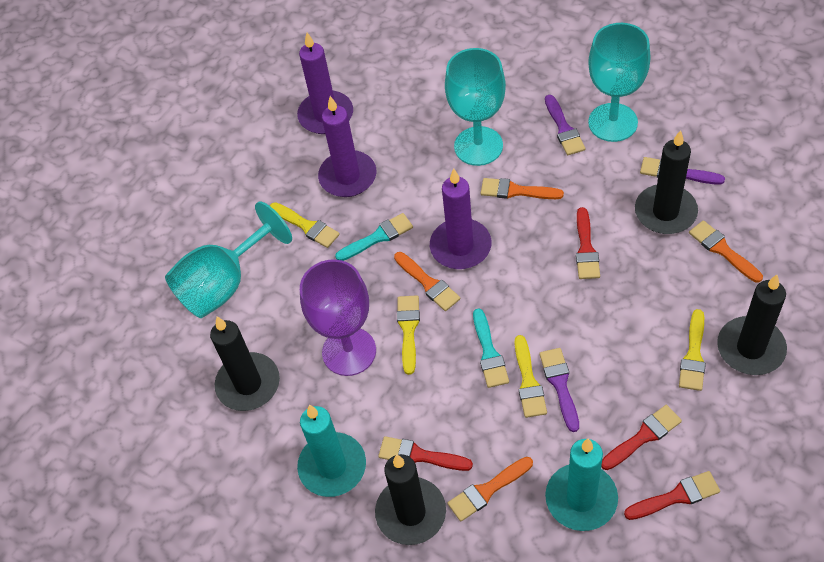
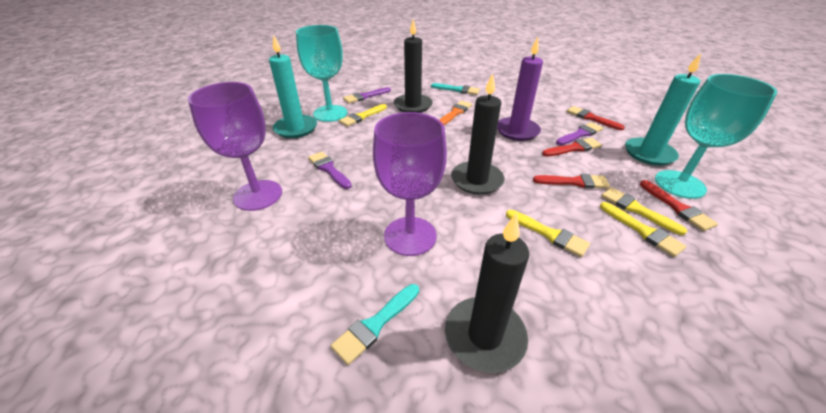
black candle: 4 -> 3
orange brush: 4 -> 1
purple candle: 3 -> 1
purple goblet: 1 -> 2
turquoise goblet: 3 -> 2

